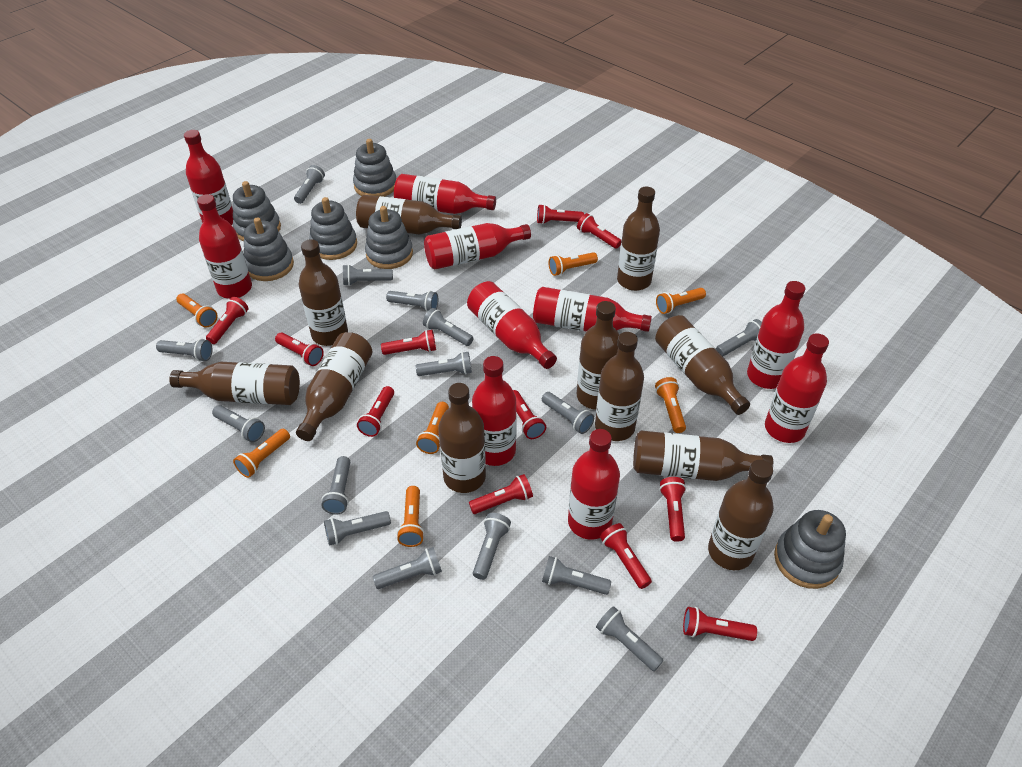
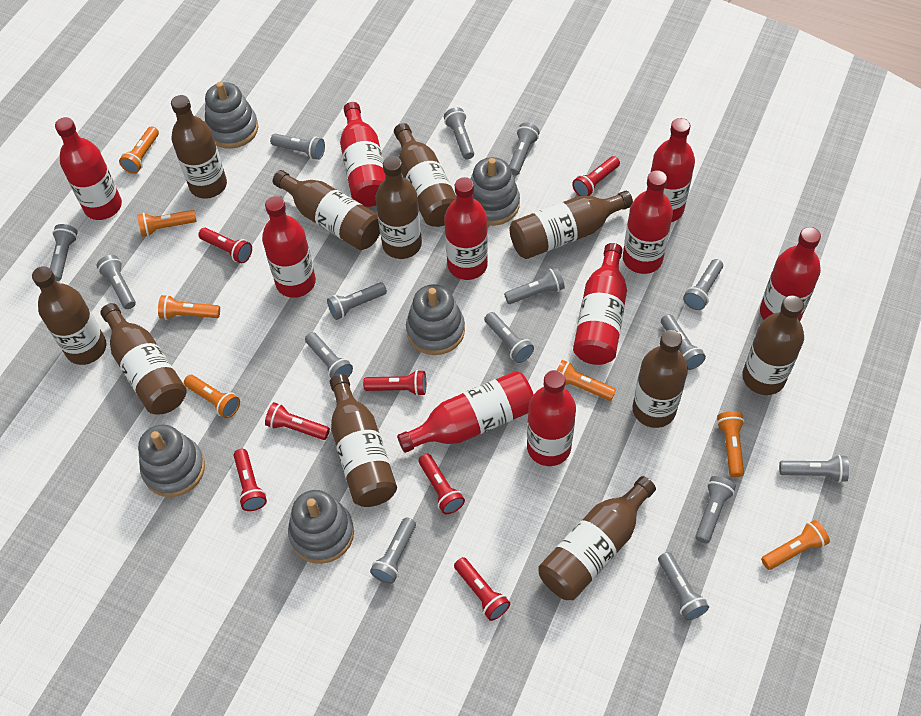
grey stacking toy: 6 -> 5
red flashlight: 11 -> 7

